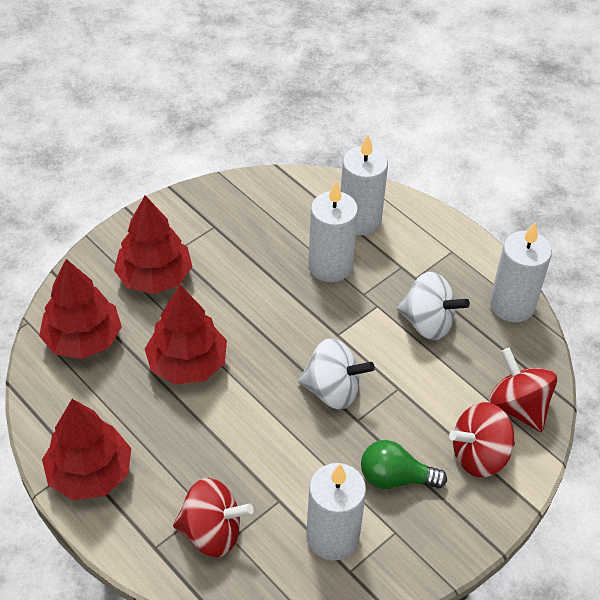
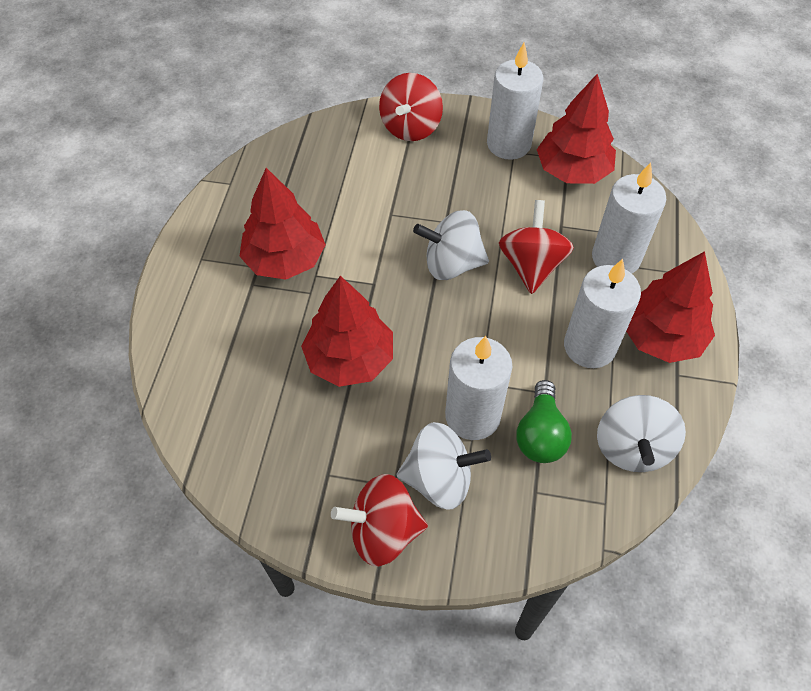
white spinning top: 2 -> 3

